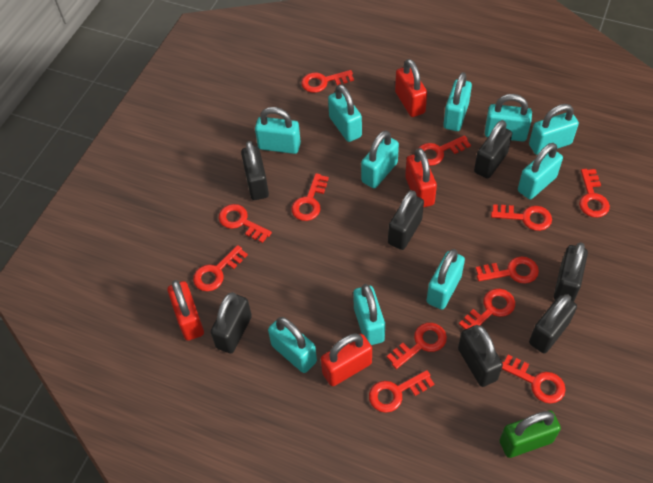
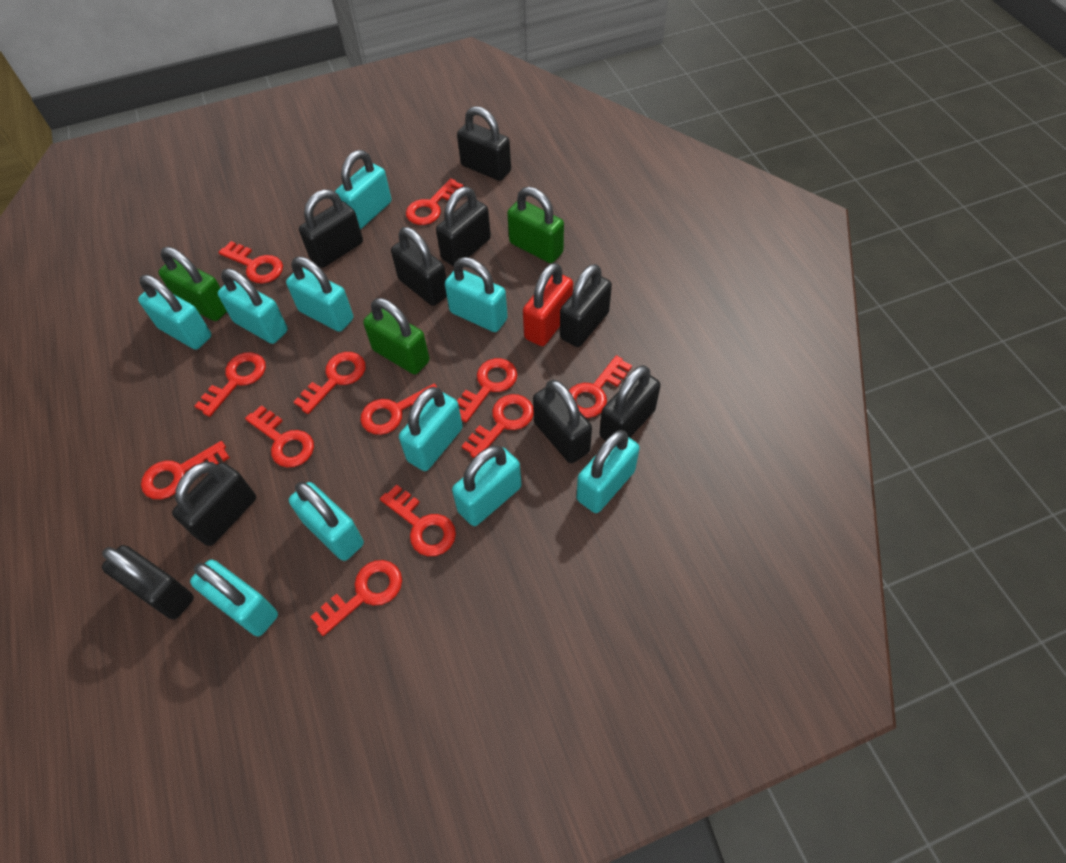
black padlock: 7 -> 9
green padlock: 1 -> 3
red padlock: 4 -> 1

